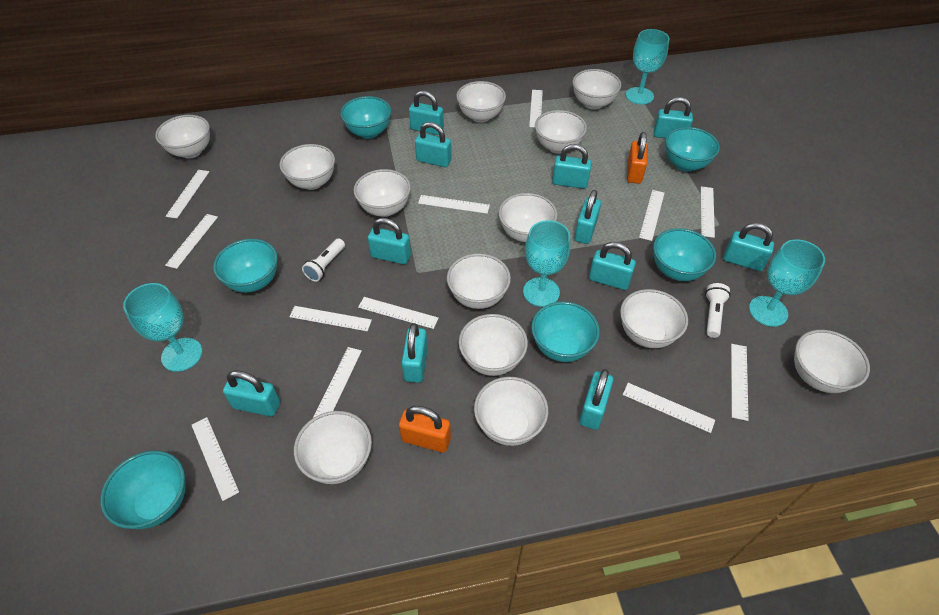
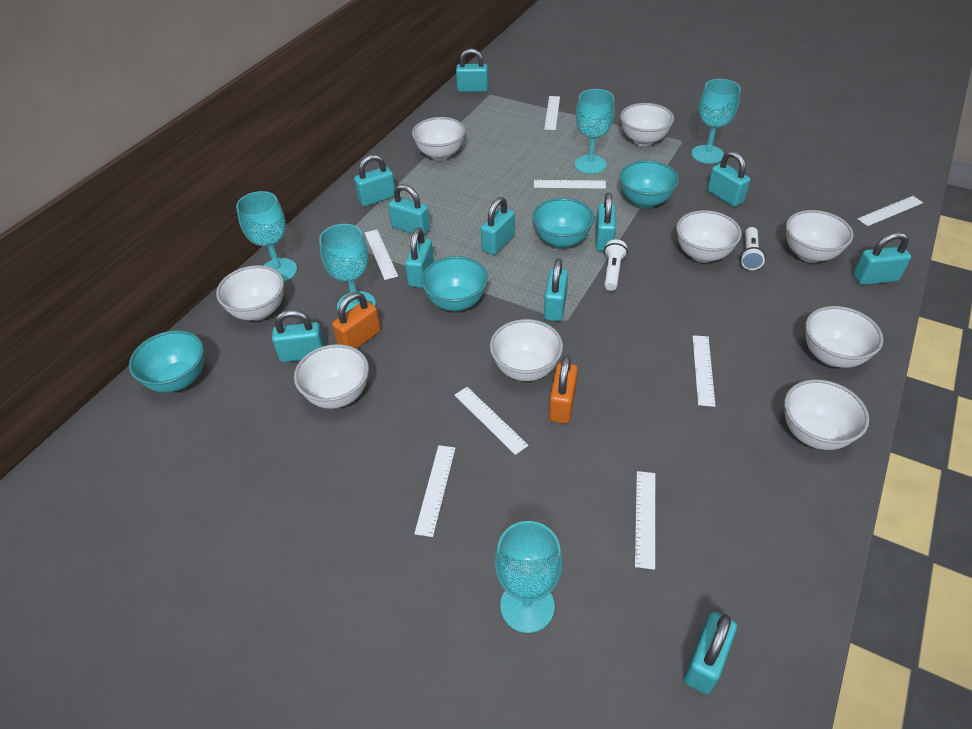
turquoise bowl: 6 -> 4
turquoise goblet: 4 -> 5
white bowl: 13 -> 9
white ruler: 12 -> 8

